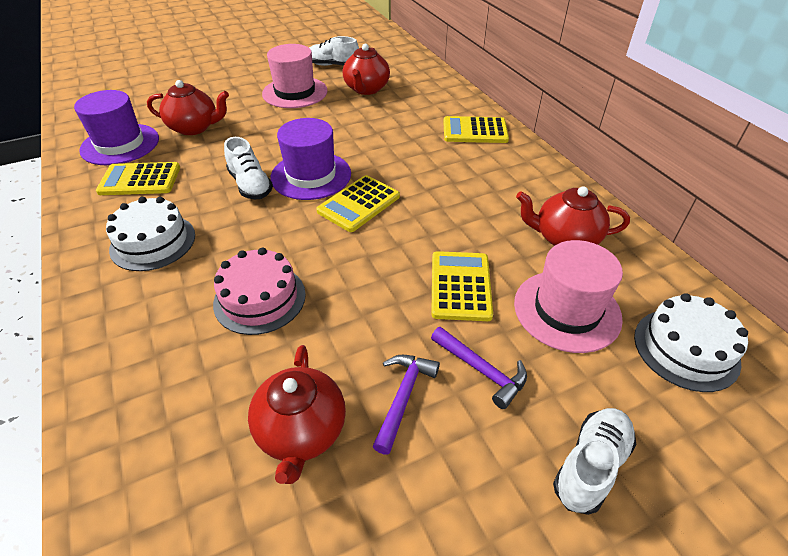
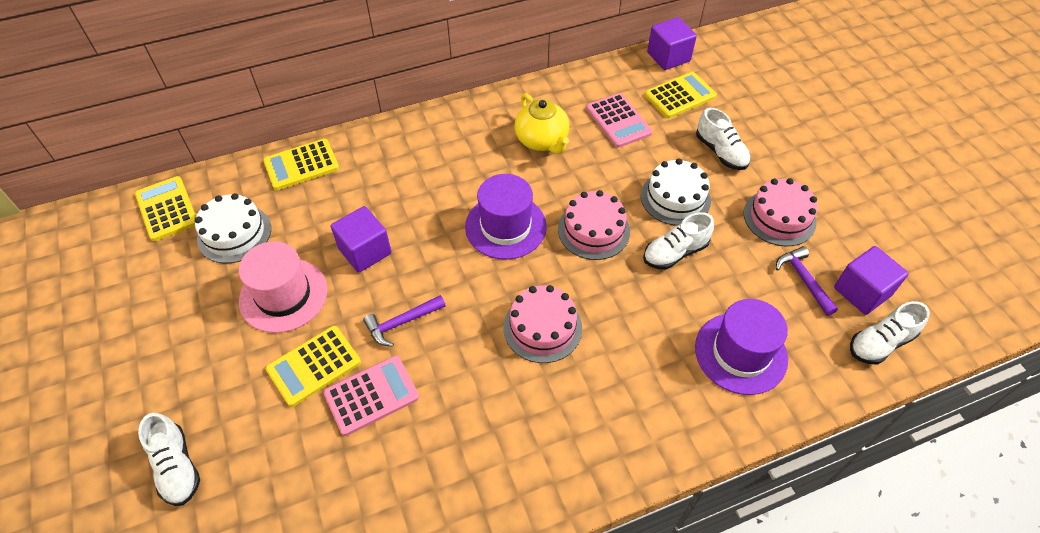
pink cake: 1 -> 3
pink calculator: 0 -> 2
pink hat: 2 -> 1
purple cube: 0 -> 3
red teapot: 4 -> 0
white shoe: 3 -> 4
yellow teapot: 0 -> 1

